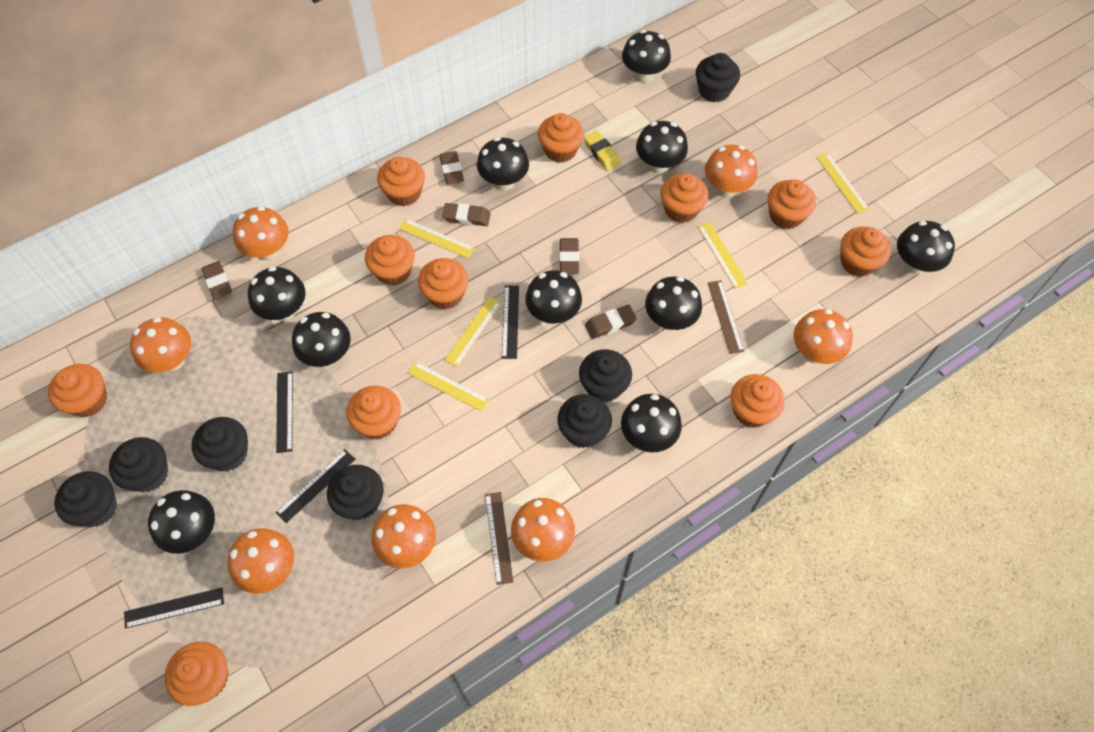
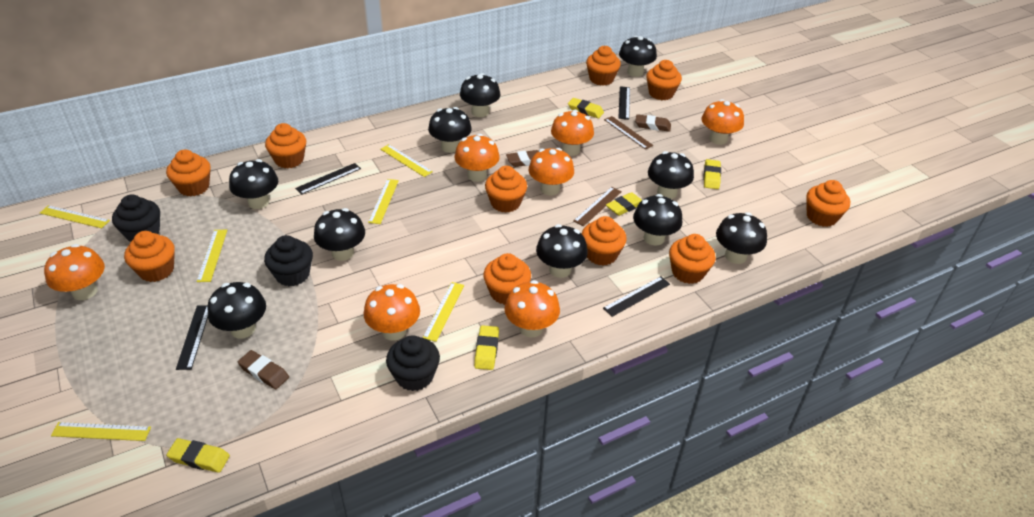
black cupcake: 7 -> 3
brown eraser: 5 -> 3
orange cupcake: 11 -> 10
yellow eraser: 1 -> 5
yellow ruler: 5 -> 6

